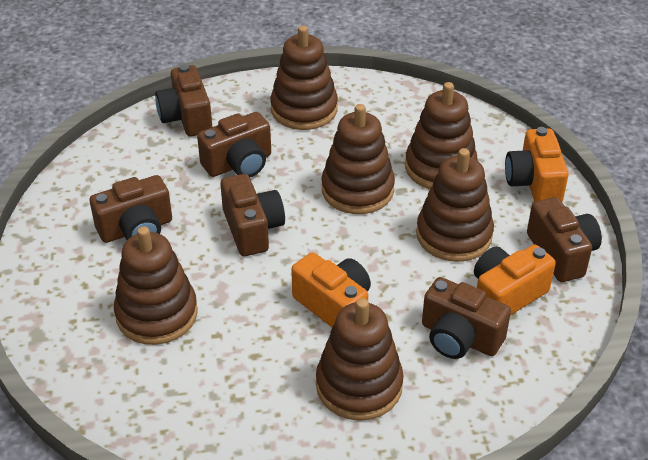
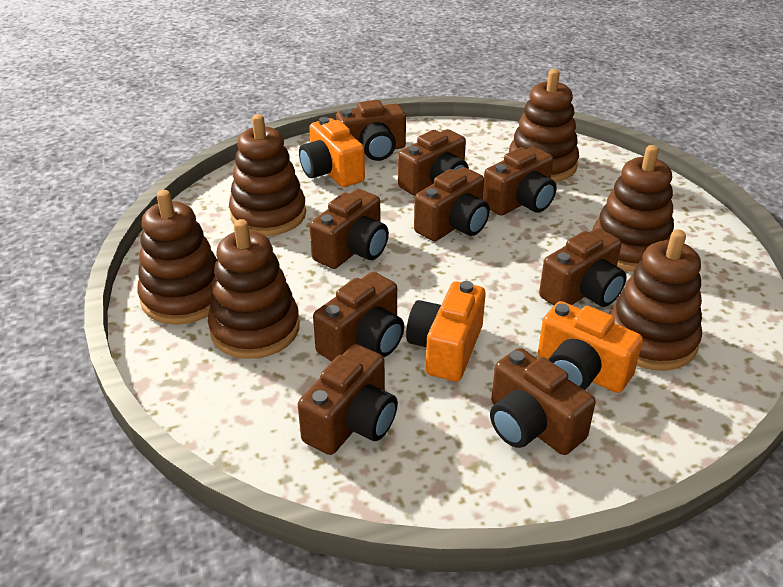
brown camera: 6 -> 9

